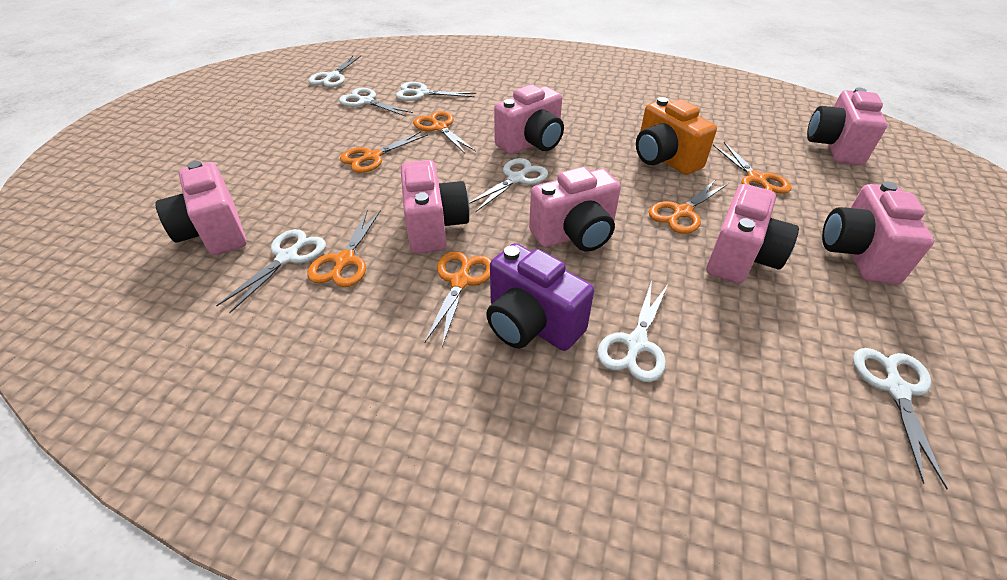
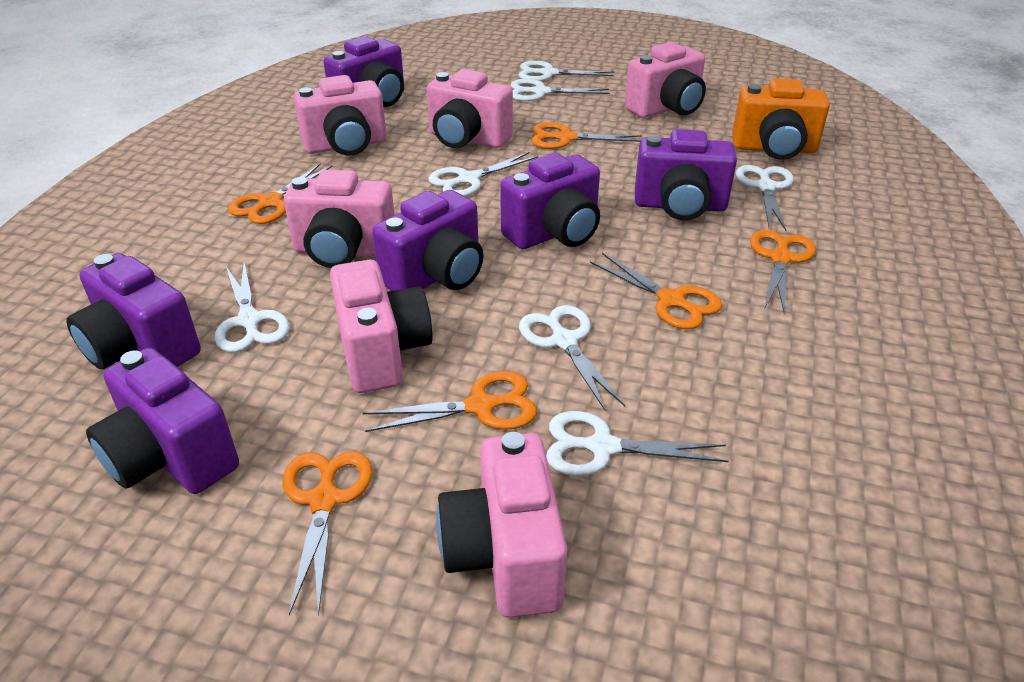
pink camera: 7 -> 6
purple camera: 1 -> 6

